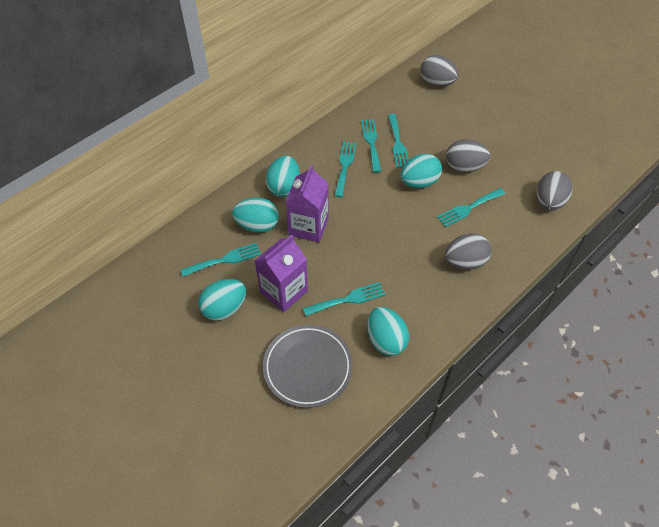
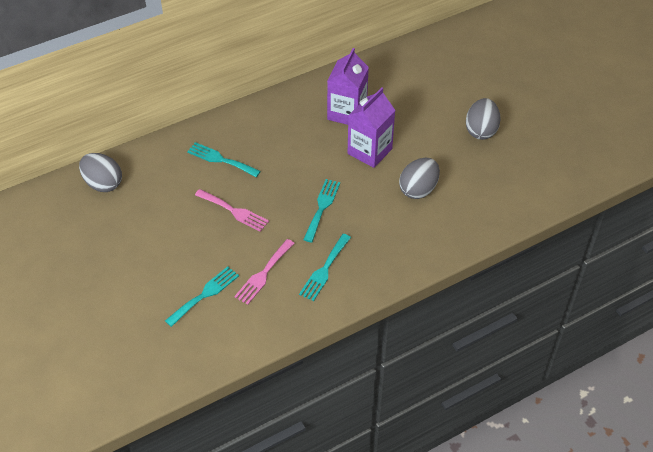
grey egg: 4 -> 3
grey plate: 1 -> 0
pink fork: 0 -> 2
turquoise egg: 5 -> 0
turquoise fork: 6 -> 4

